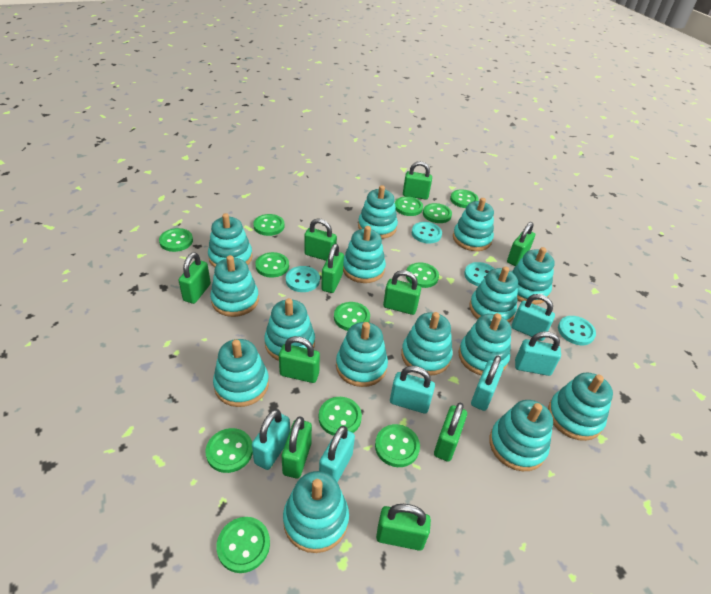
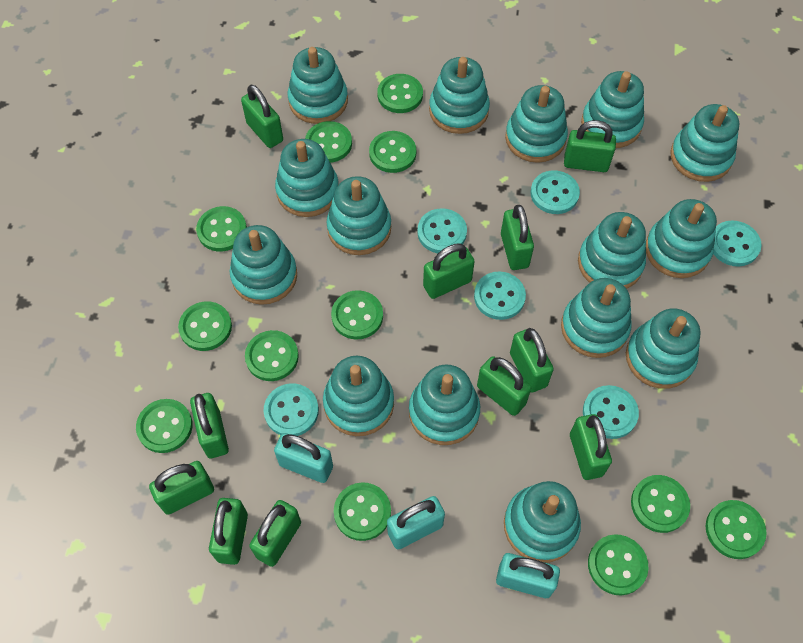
green padlock: 10 -> 11
turquoise button: 4 -> 6
turquoise padlock: 6 -> 3

